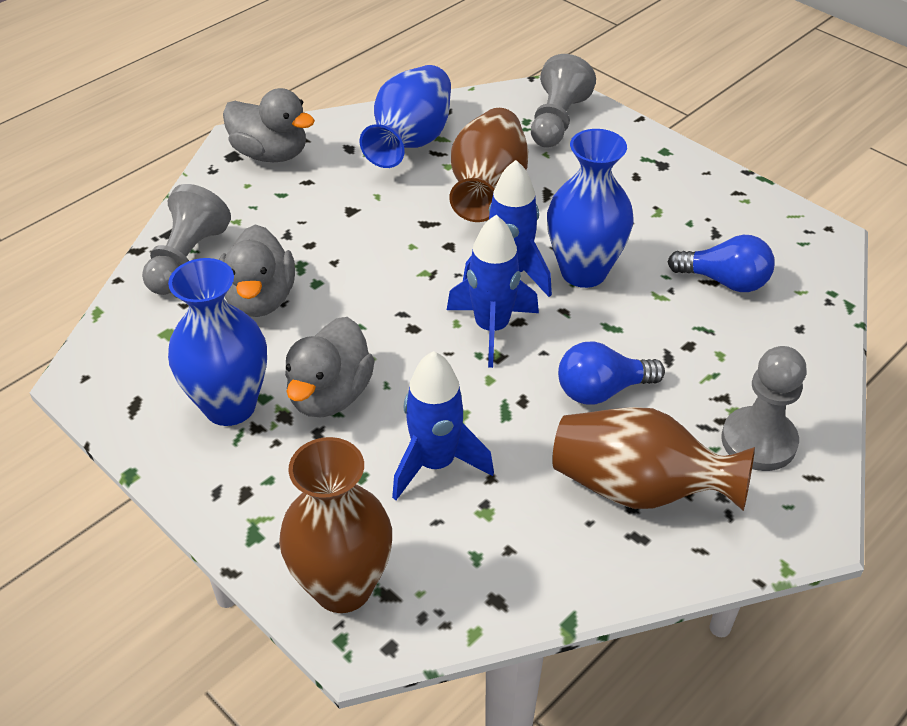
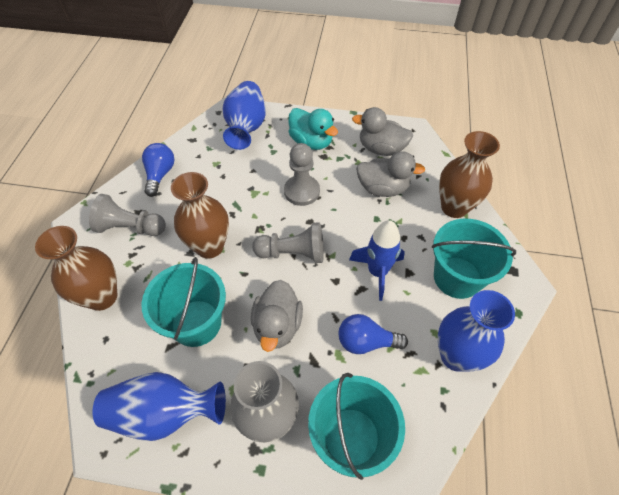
blue rocket: 3 -> 1
grey vase: 0 -> 1
turquoise bucket: 0 -> 3
turquoise duck: 0 -> 1

